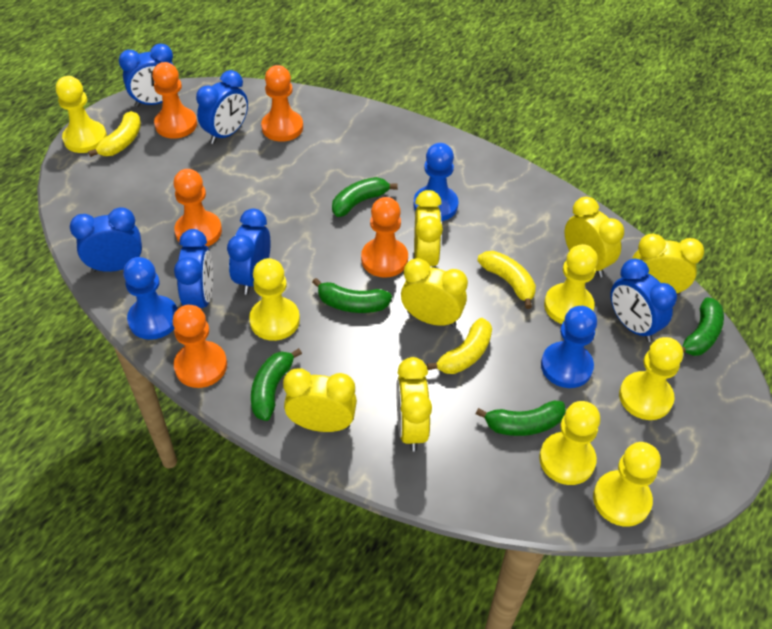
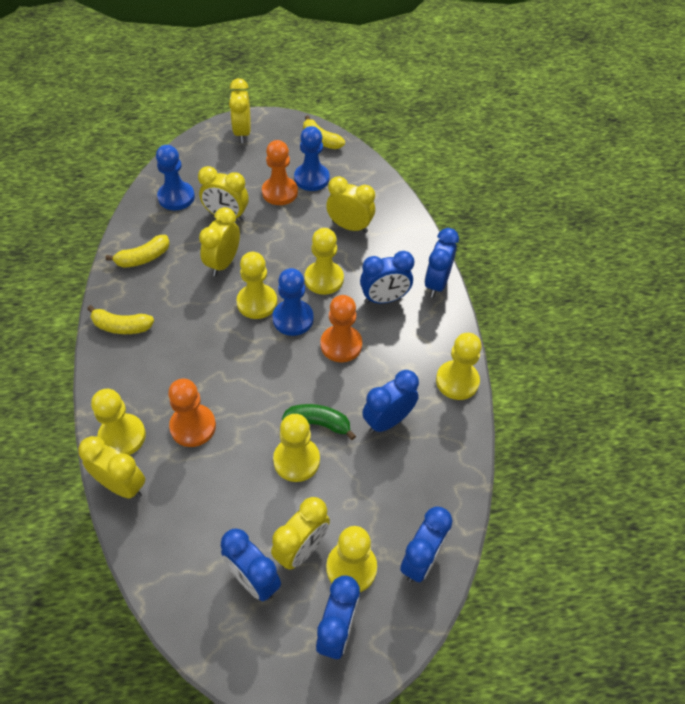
green banana: 5 -> 1
orange pawn: 5 -> 3

